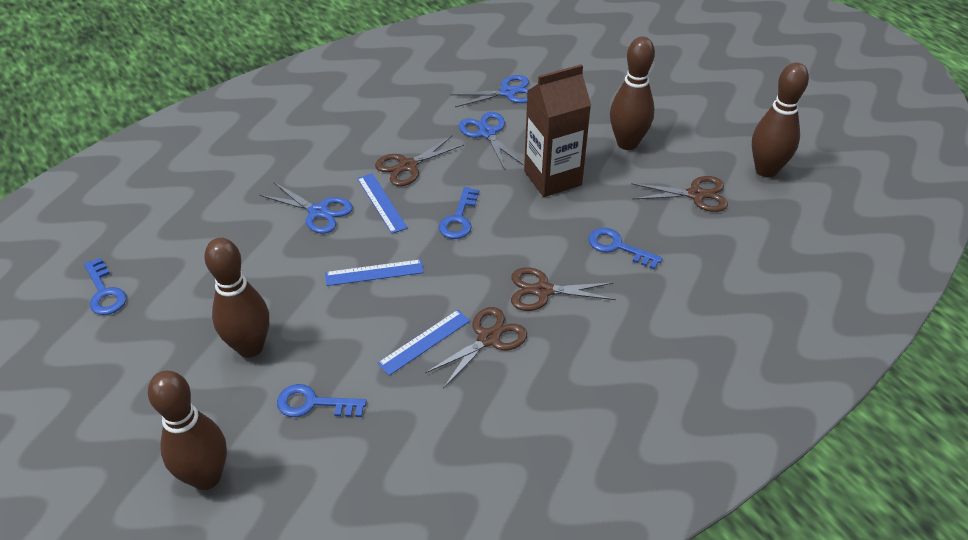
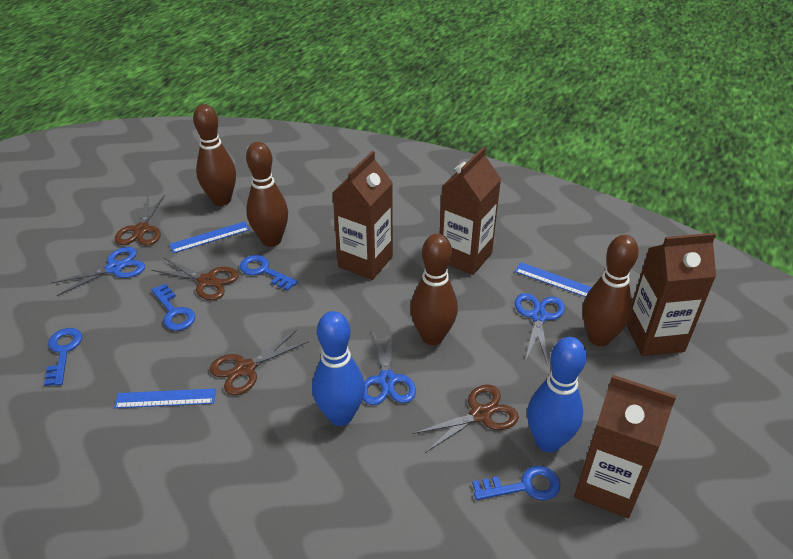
blue bowling pin: 0 -> 2
brown carton: 1 -> 4

